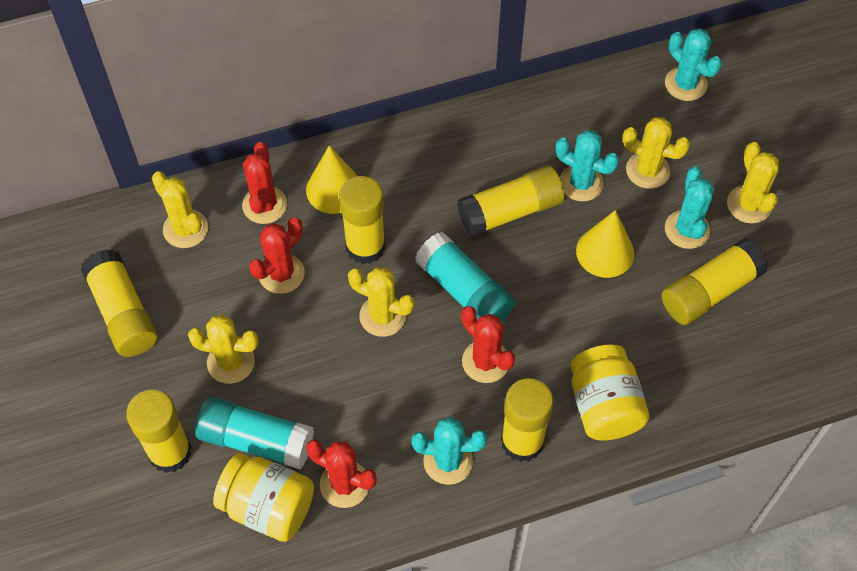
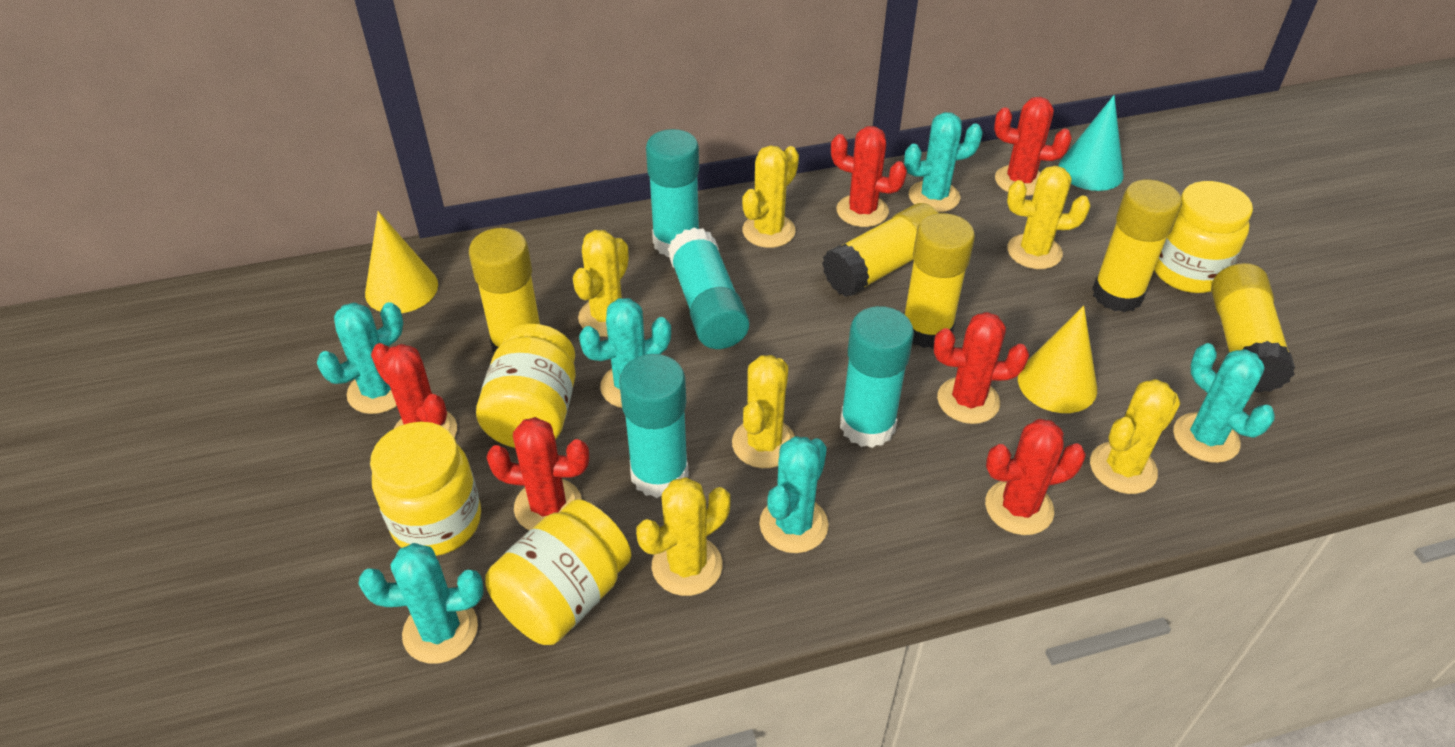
red cactus: 4 -> 6
turquoise cactus: 4 -> 6
turquoise cone: 0 -> 1
turquoise glue stick: 2 -> 4
yellow cactus: 5 -> 6
yellow glue stick: 6 -> 5
yellow jar: 2 -> 4

